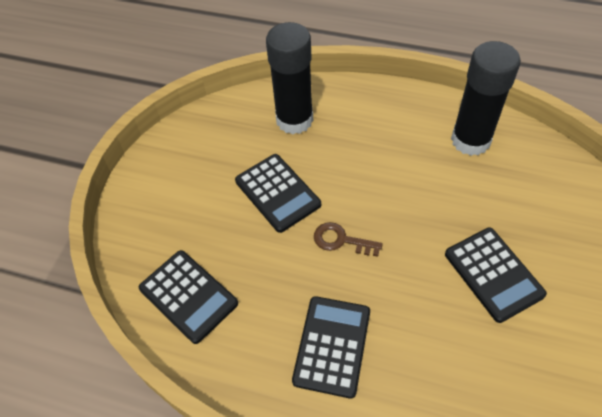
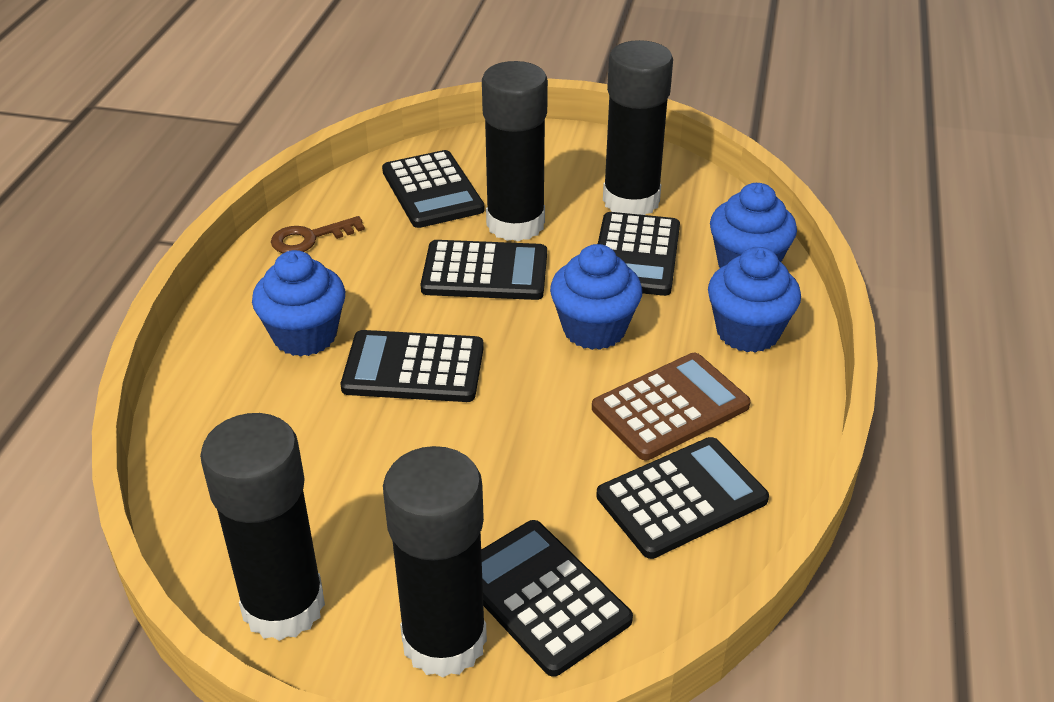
black calculator: 4 -> 6
black glue stick: 2 -> 4
blue cupcake: 0 -> 4
brown calculator: 0 -> 1

